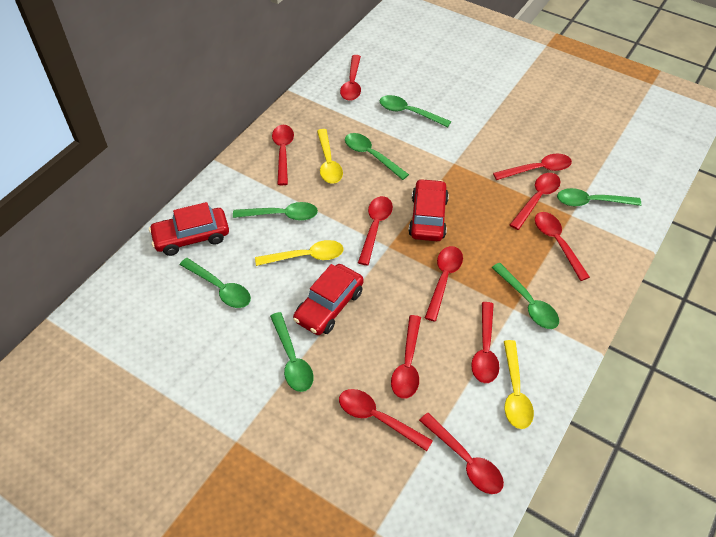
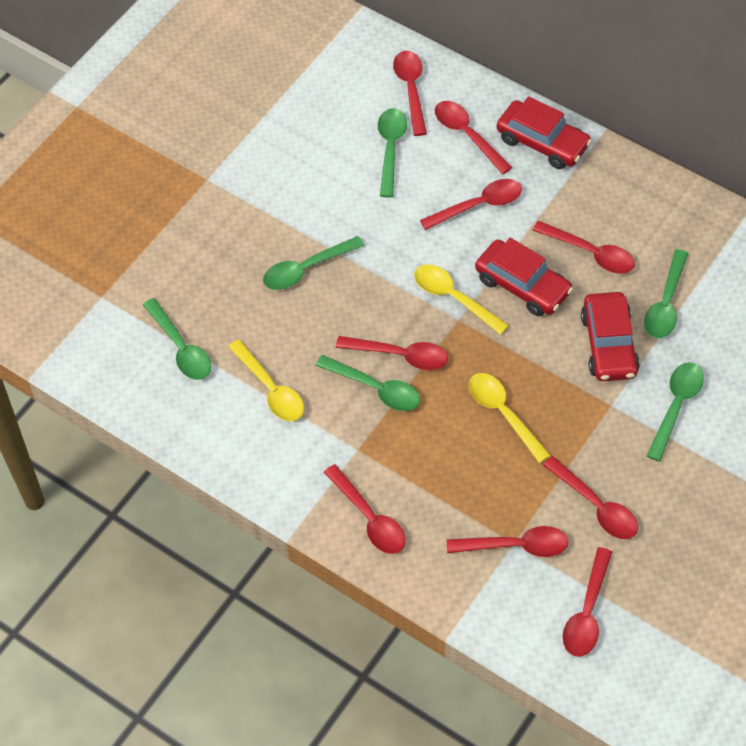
green spoon: 7 -> 6
red spoon: 11 -> 9

